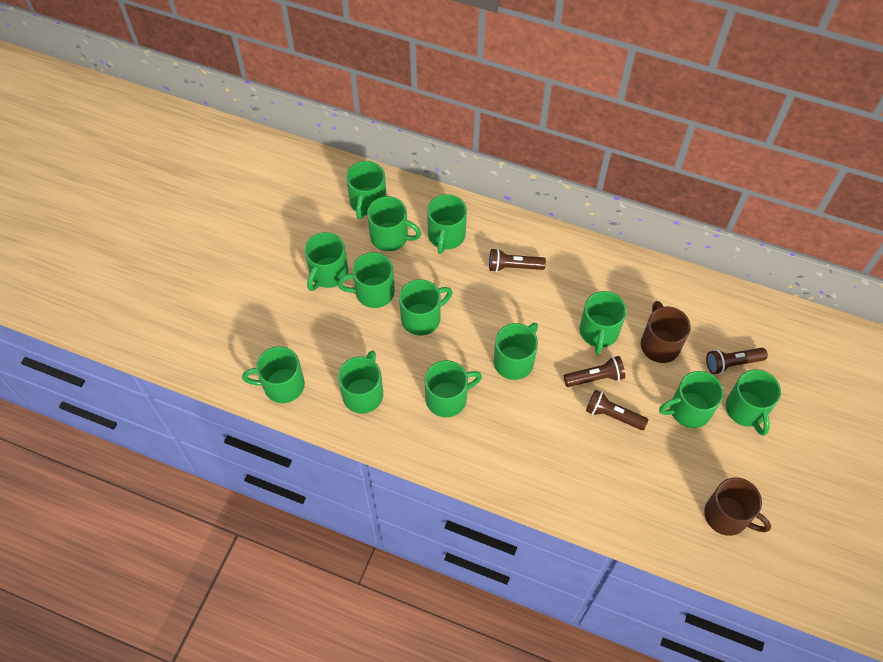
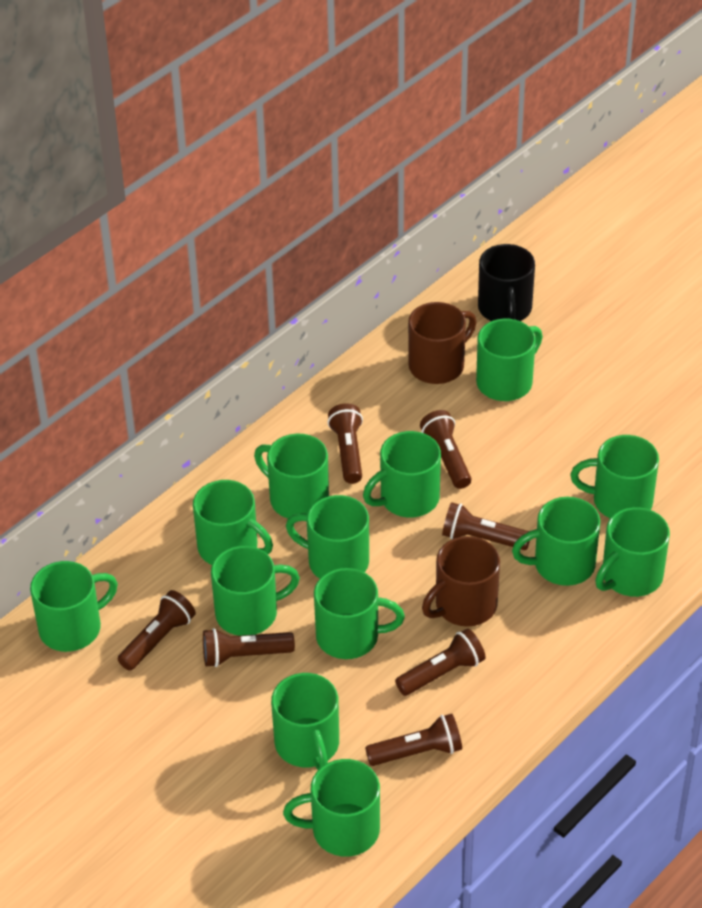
black mug: 0 -> 1
brown flashlight: 4 -> 7

